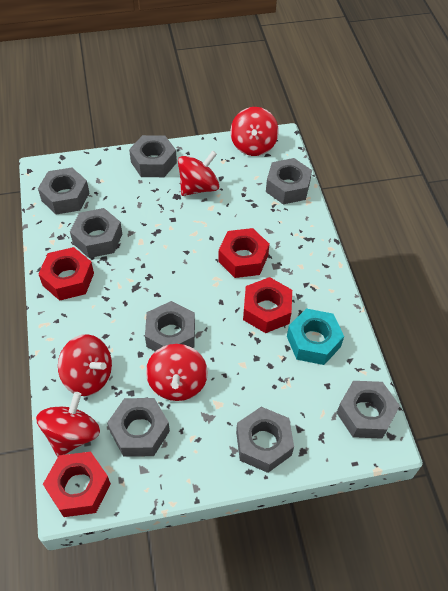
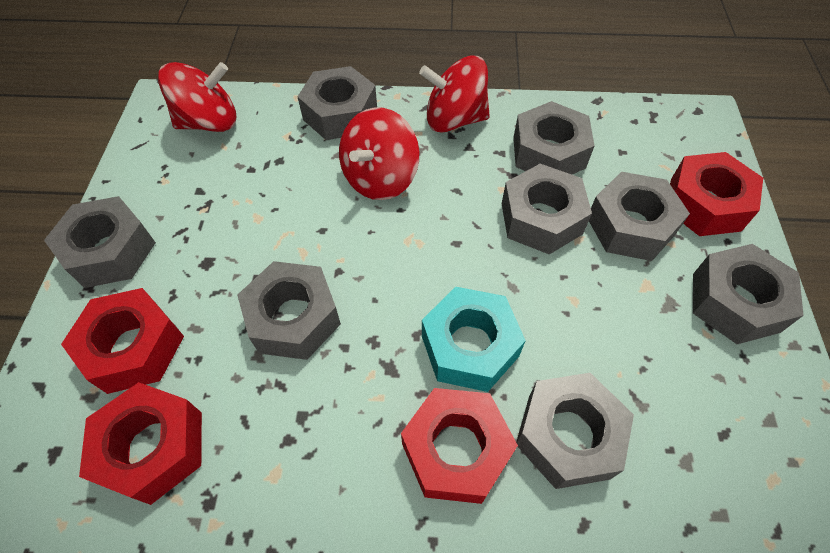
red spinning top: 5 -> 3

